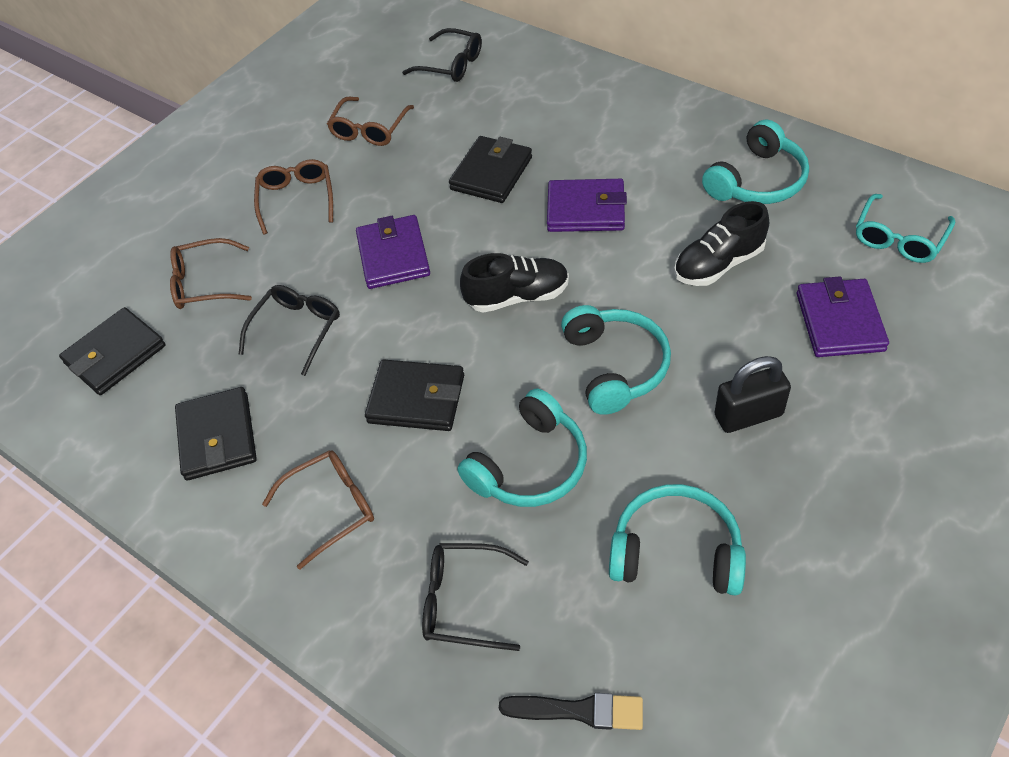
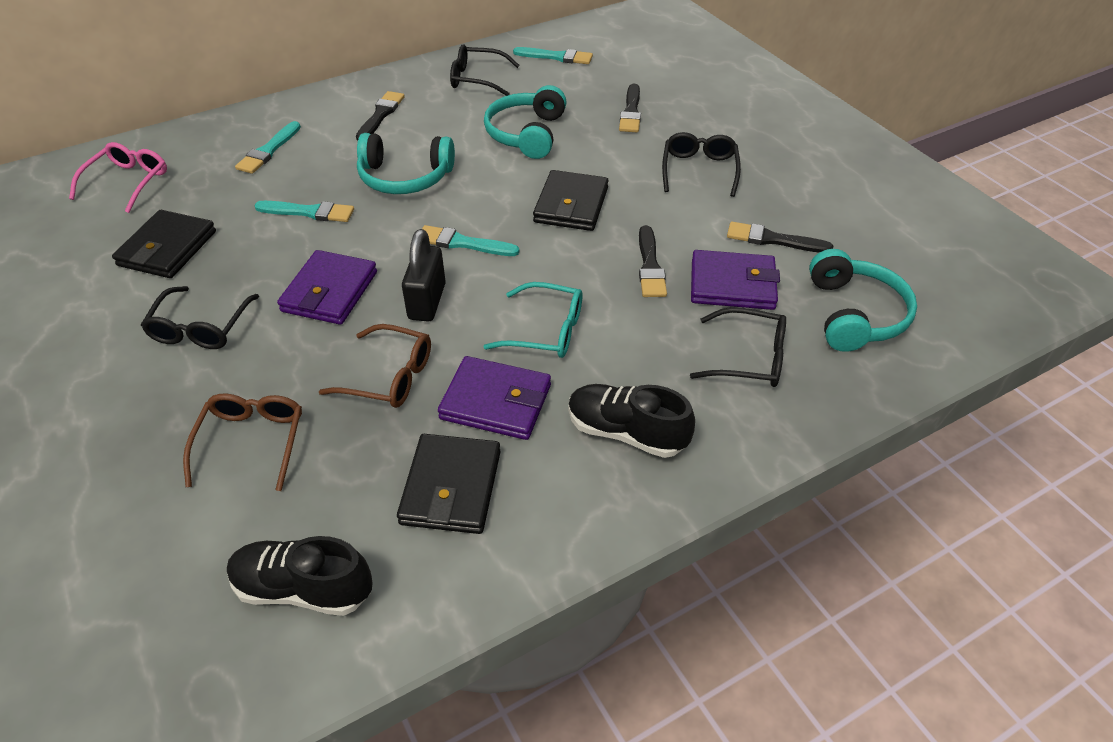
black brush: 1 -> 4
black glasses: 3 -> 4
black wallet: 4 -> 3
brown glasses: 4 -> 2
pink glasses: 0 -> 1
turquoise brush: 0 -> 4
turquoise headphones: 4 -> 3

